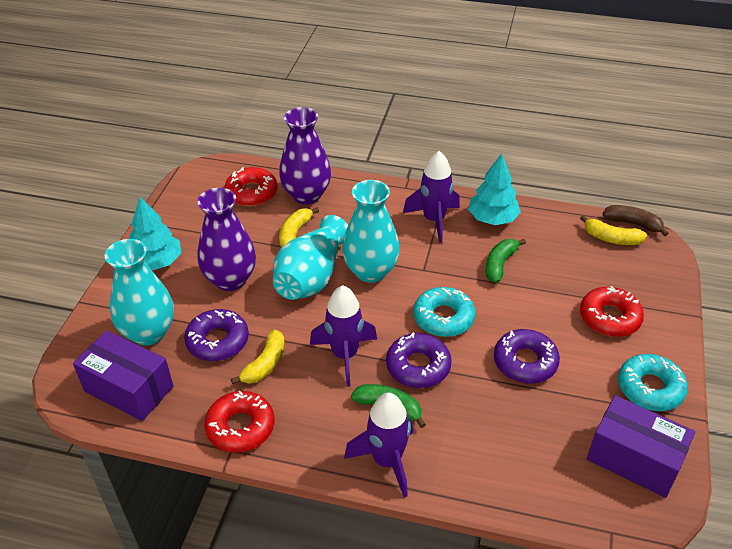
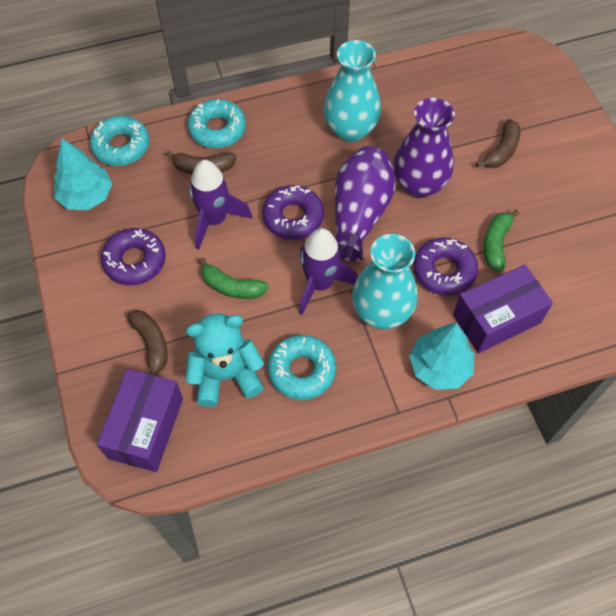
brown banana: 1 -> 3
purple rocket: 3 -> 2
red donut: 3 -> 0
turquoise donut: 2 -> 3
turquoise teddy bear: 0 -> 1
turquoise vase: 3 -> 2
yellow banana: 3 -> 0

